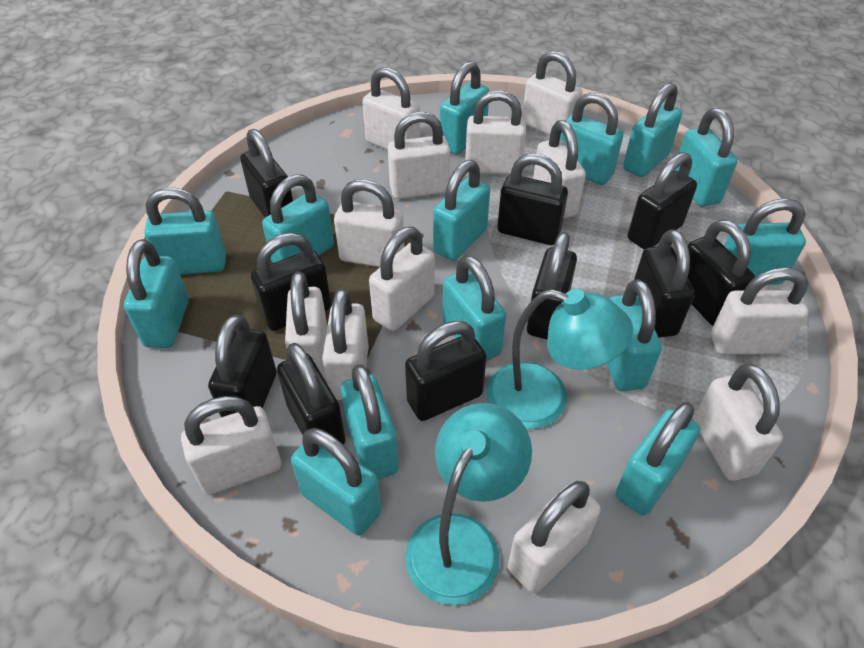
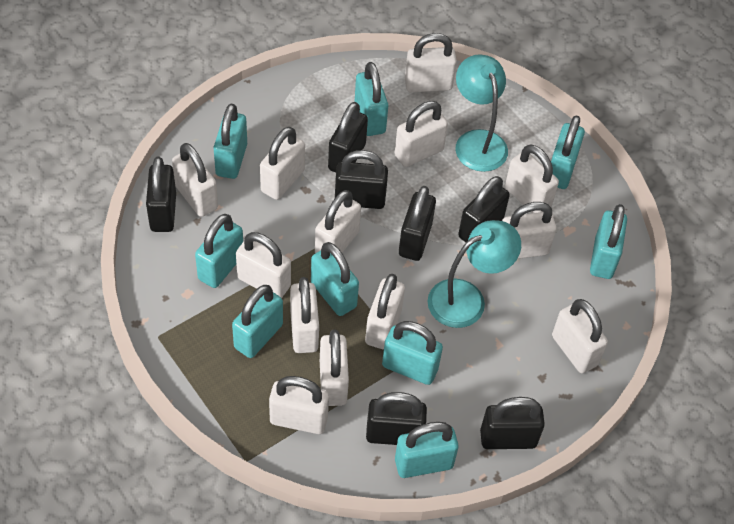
black padlock: 10 -> 7
turquoise padlock: 14 -> 9

